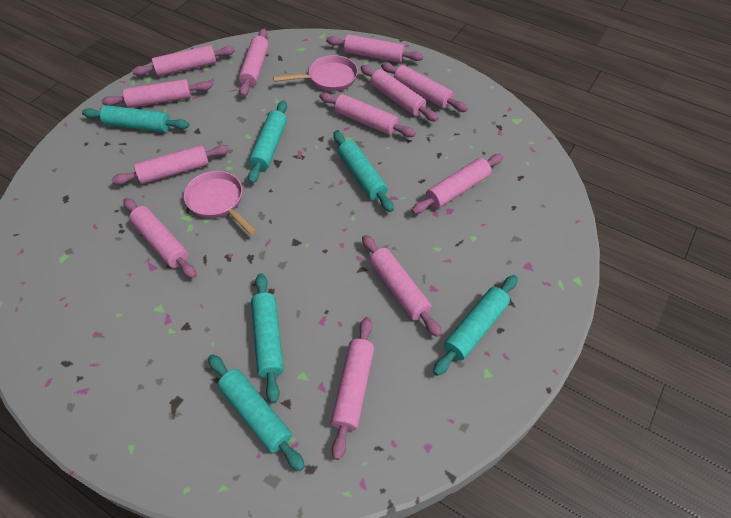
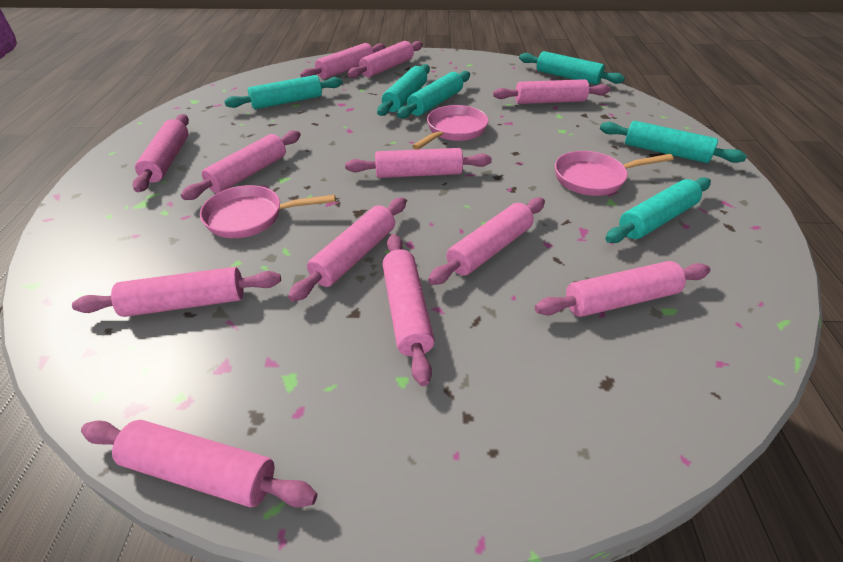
pink pan: 2 -> 3

